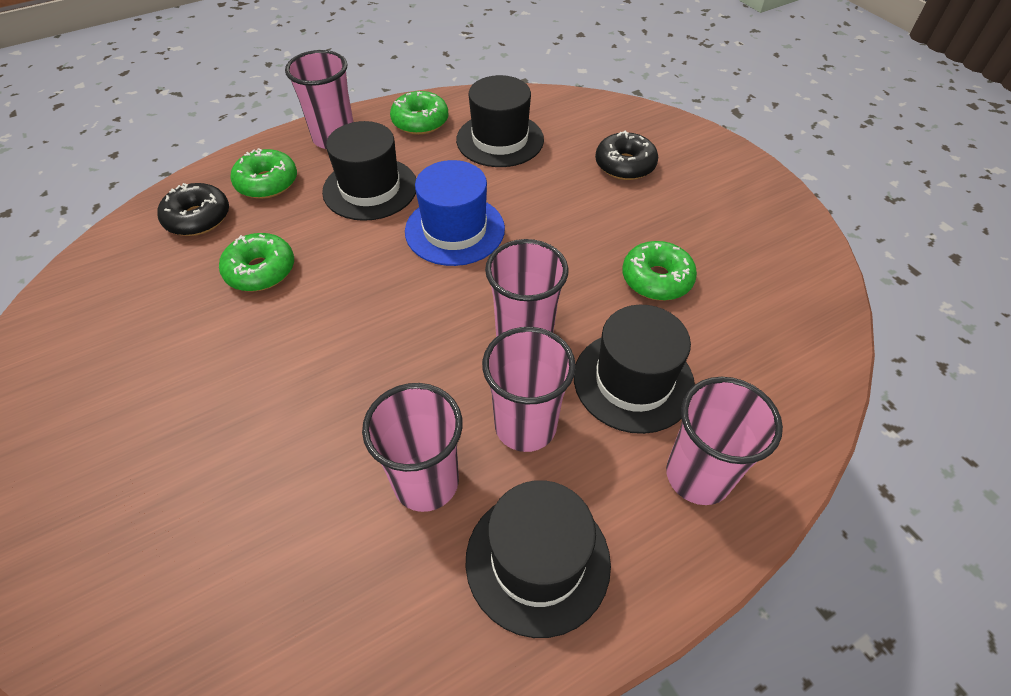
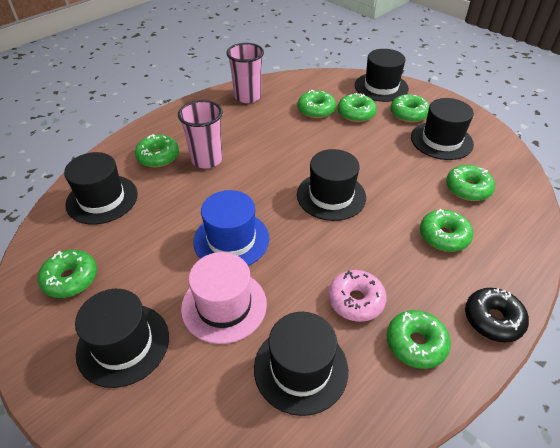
black donut: 2 -> 1
black hat: 4 -> 6
green donut: 4 -> 8
pink cup: 5 -> 2
pink donut: 0 -> 1
pink hat: 0 -> 1

